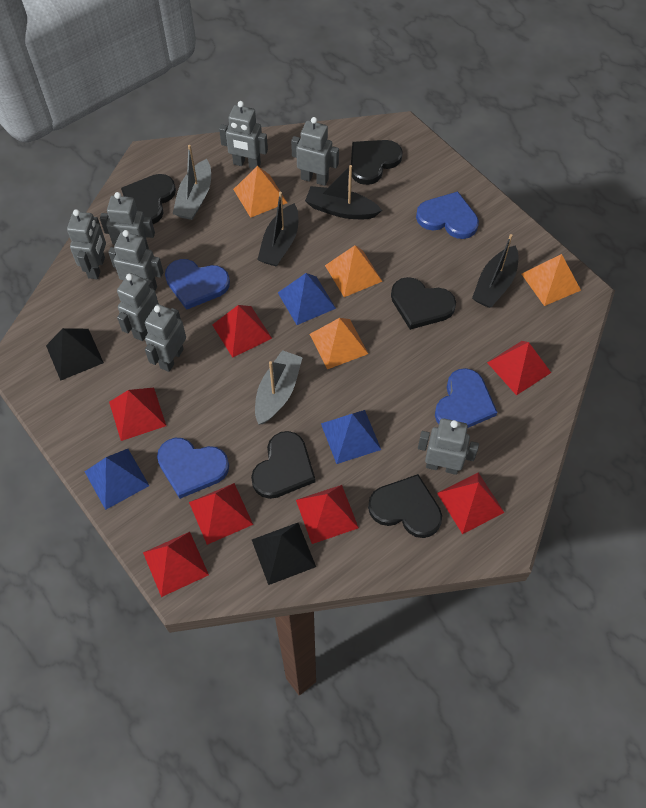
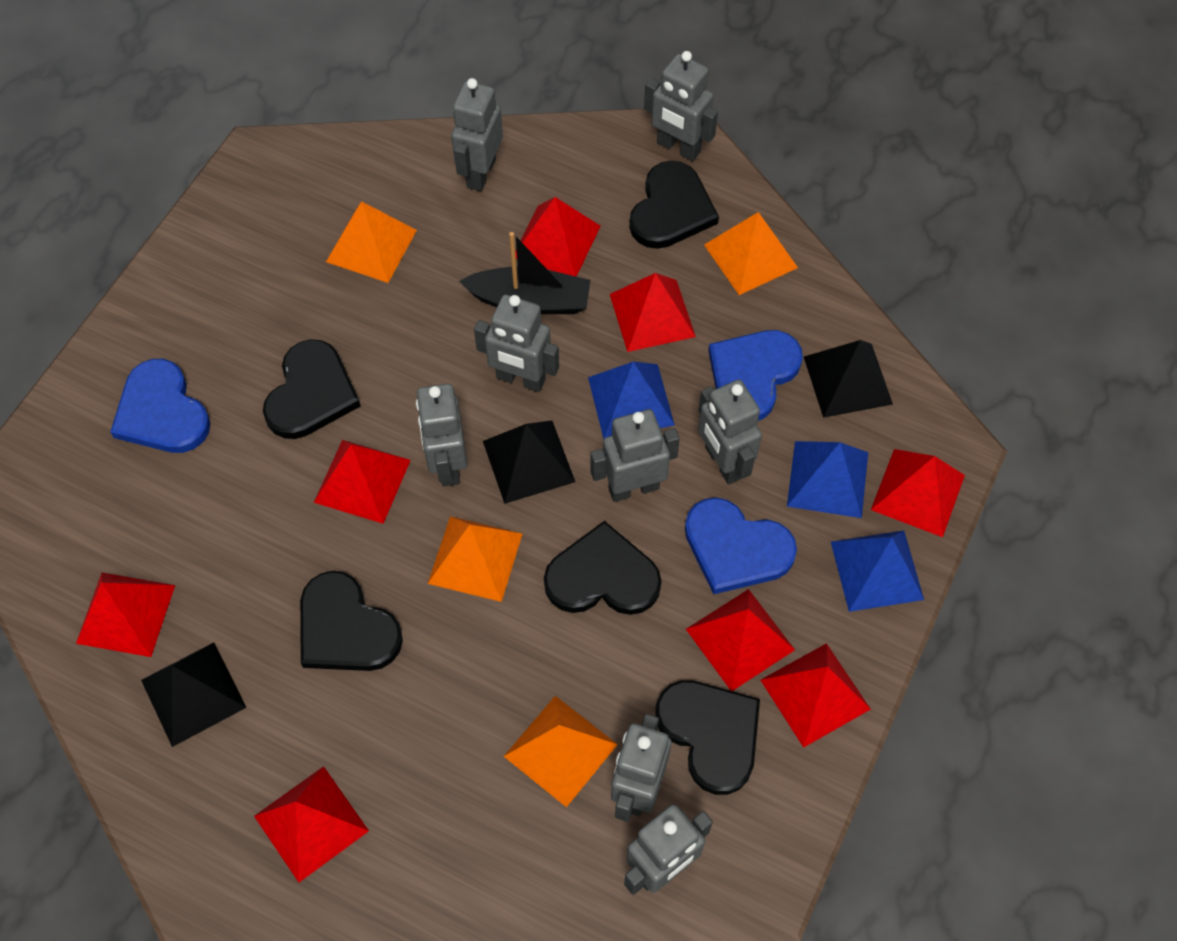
black boat: 3 -> 1
black pyramid: 2 -> 3
blue heart: 4 -> 3
grey boat: 2 -> 0
red pyramid: 7 -> 8

